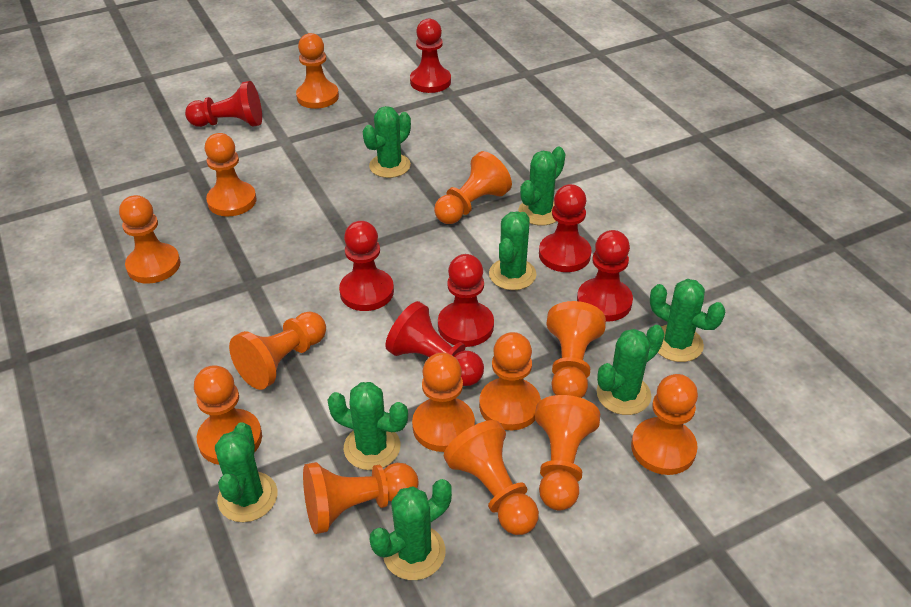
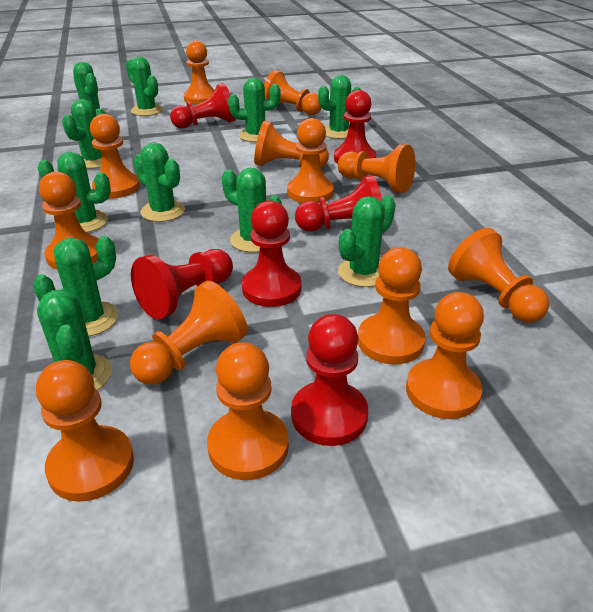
green cactus: 8 -> 11
red pawn: 7 -> 6

